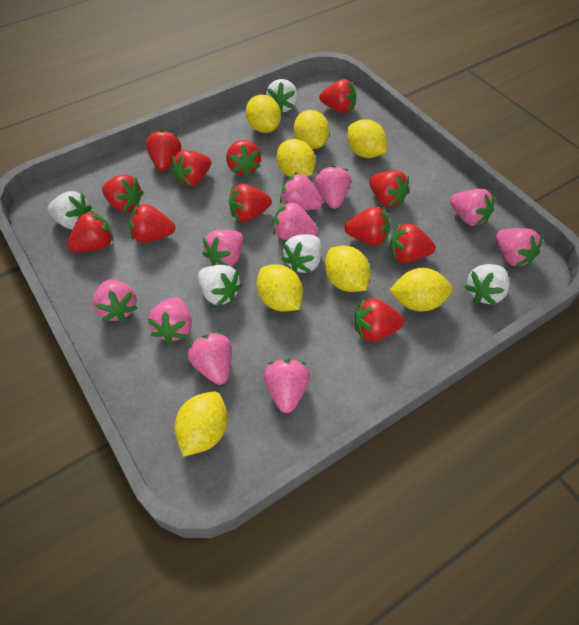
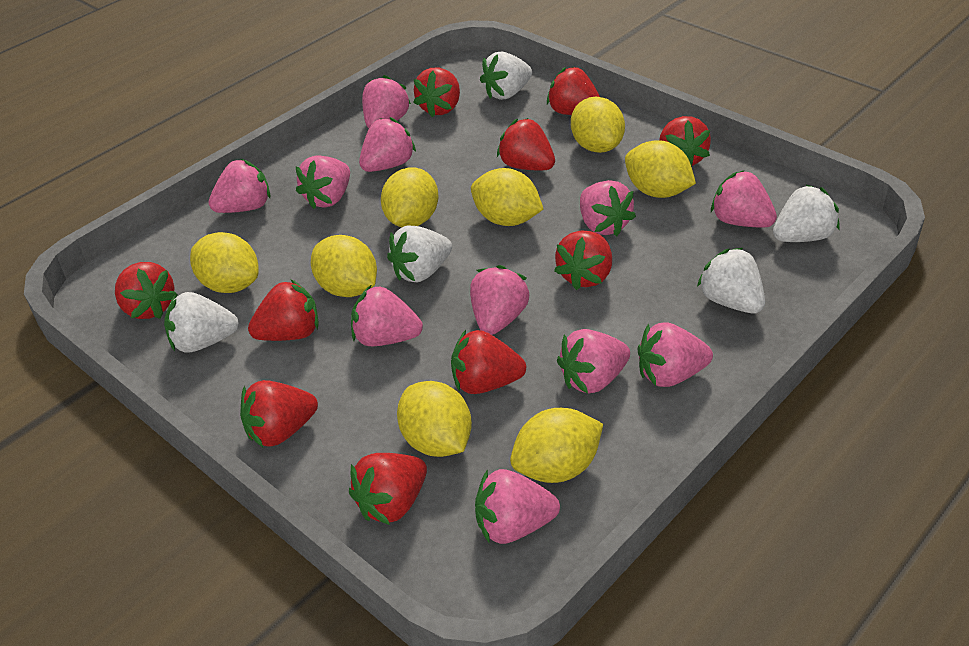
pink strawberry: 10 -> 11
red strawberry: 12 -> 10

